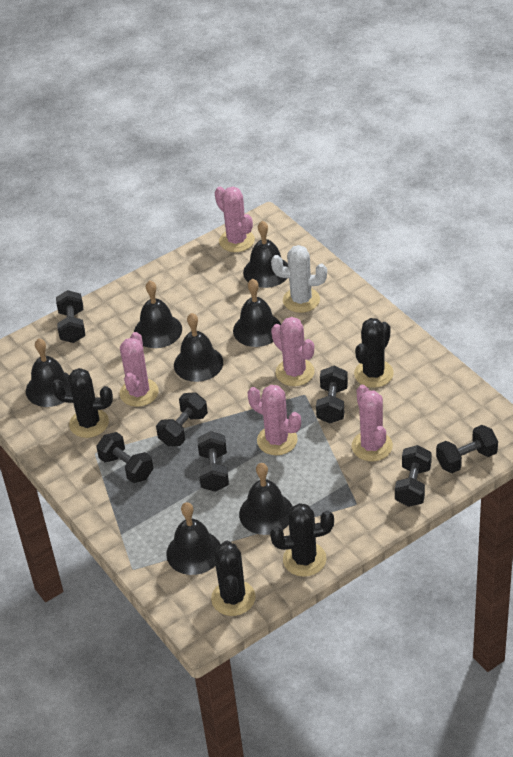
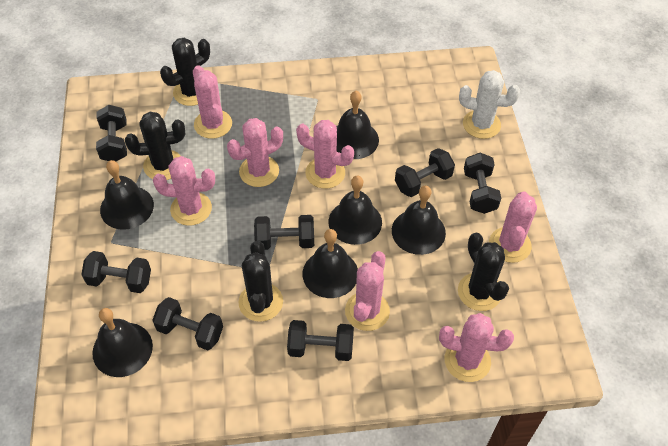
black bell: 7 -> 6
pink cactus: 5 -> 7

